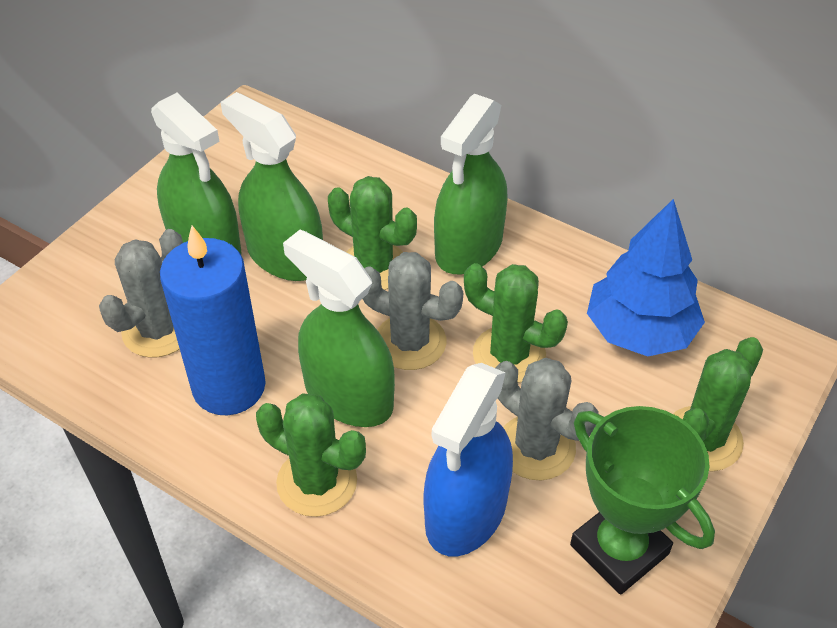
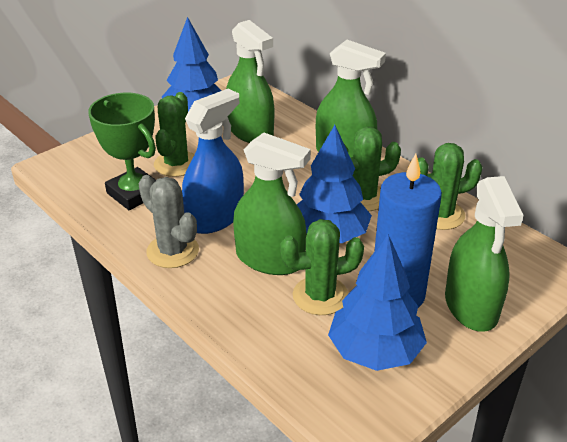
blue tree: 1 -> 3
grey cactus: 3 -> 1

